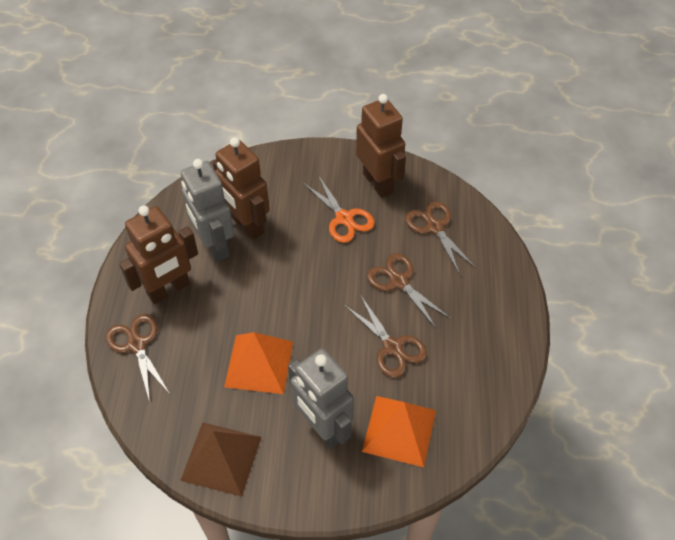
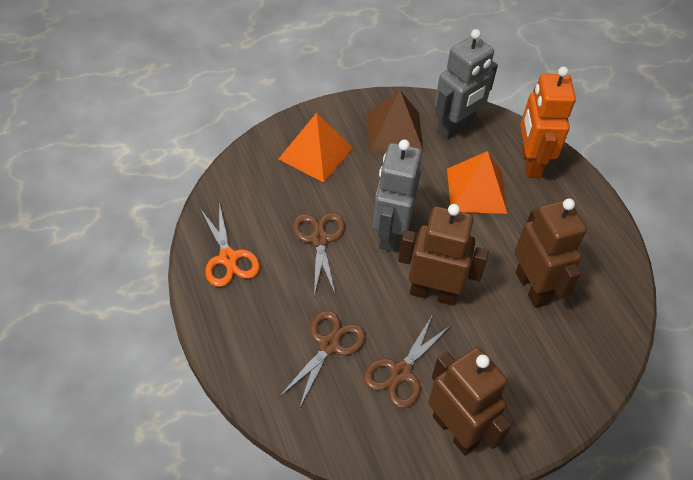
brown scissors: 4 -> 3
orange robot: 0 -> 1

